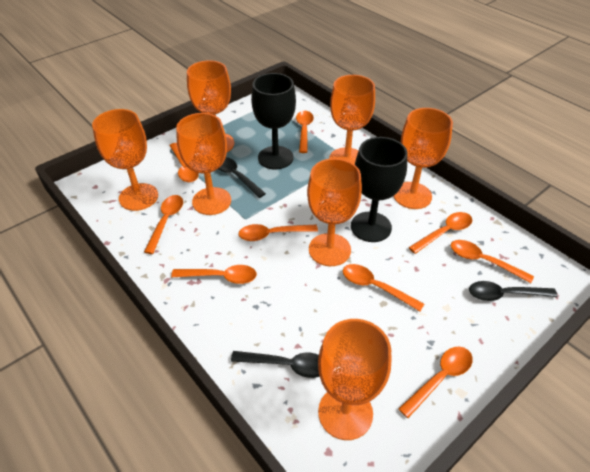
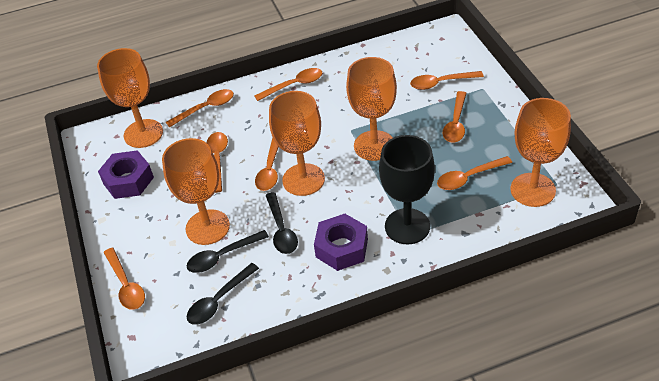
black goblet: 2 -> 1
orange goblet: 7 -> 5
orange spoon: 9 -> 8
purple nut: 0 -> 2

